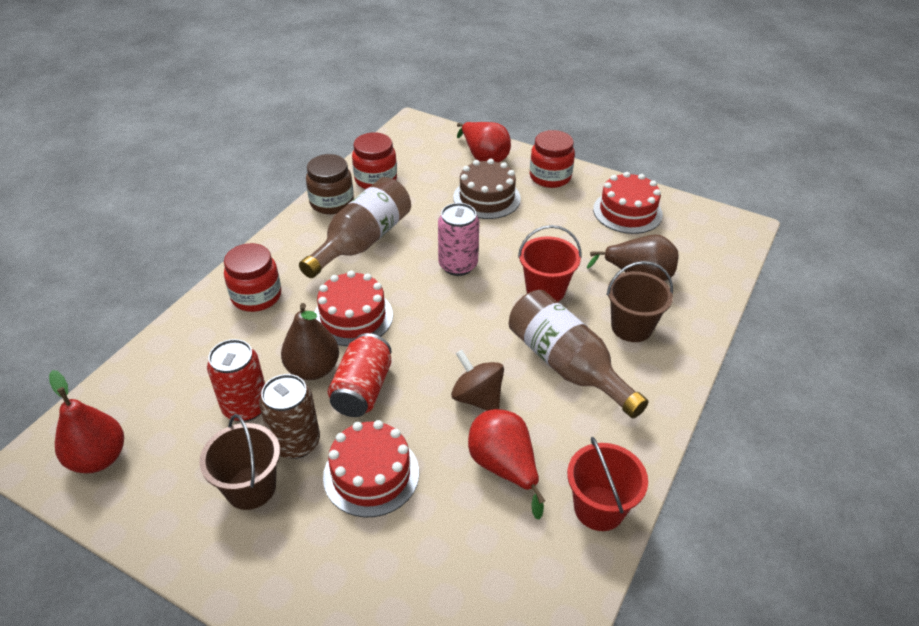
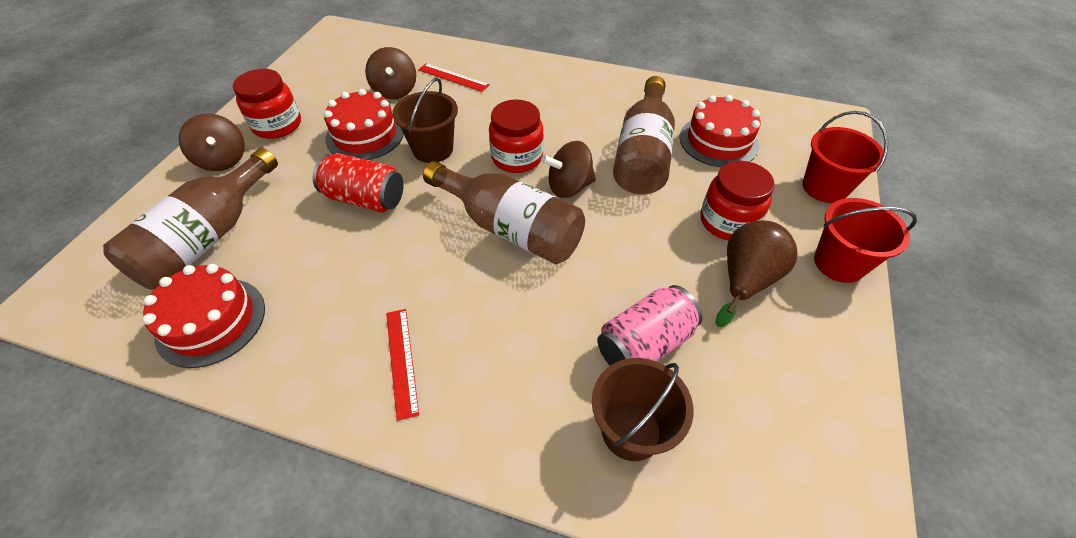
brown bottle: 2 -> 3
brown cake: 1 -> 0
brown can: 1 -> 0
brown jar: 1 -> 0
brown pear: 2 -> 1
brown spinning top: 1 -> 3
red can: 2 -> 1
red pear: 3 -> 0
red ruler: 0 -> 2

